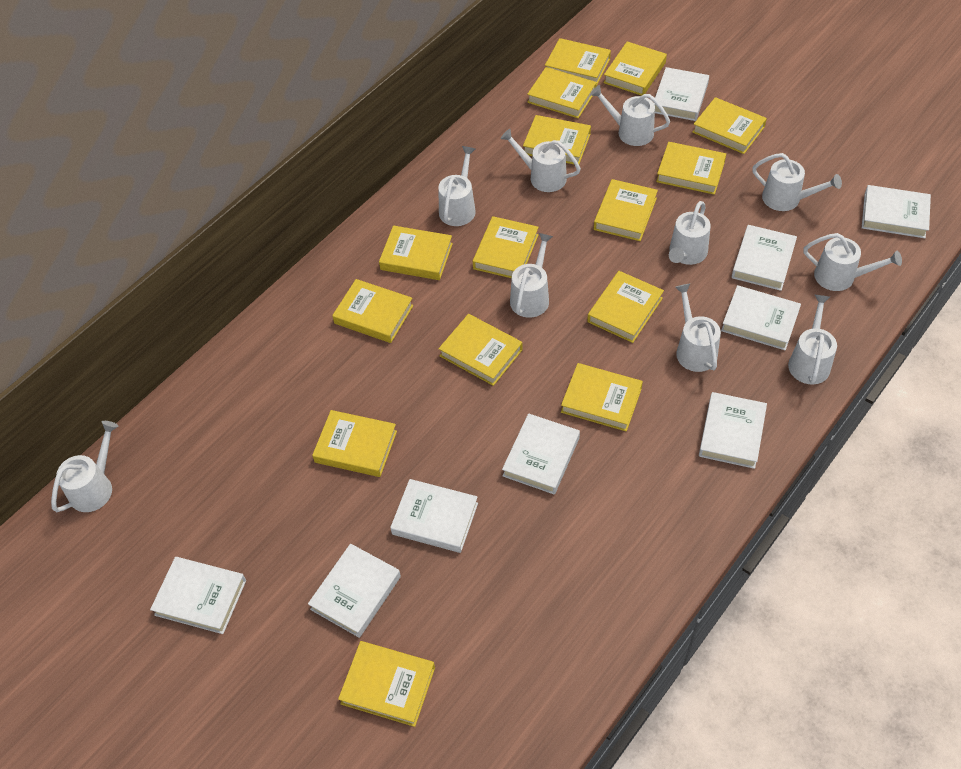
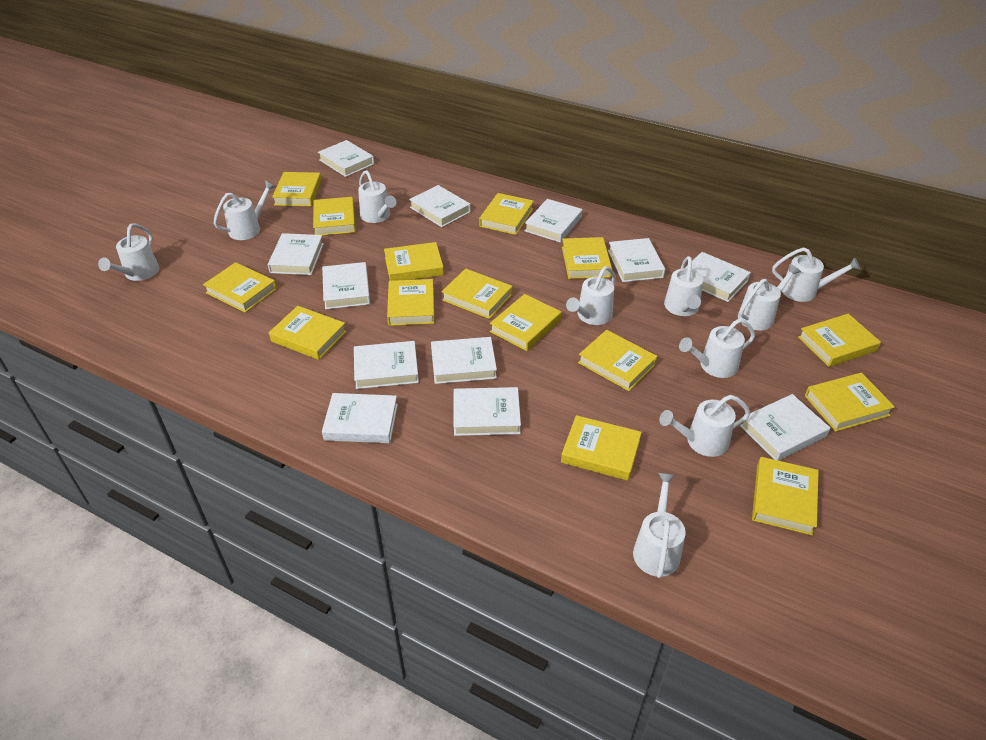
white book: 9 -> 12

